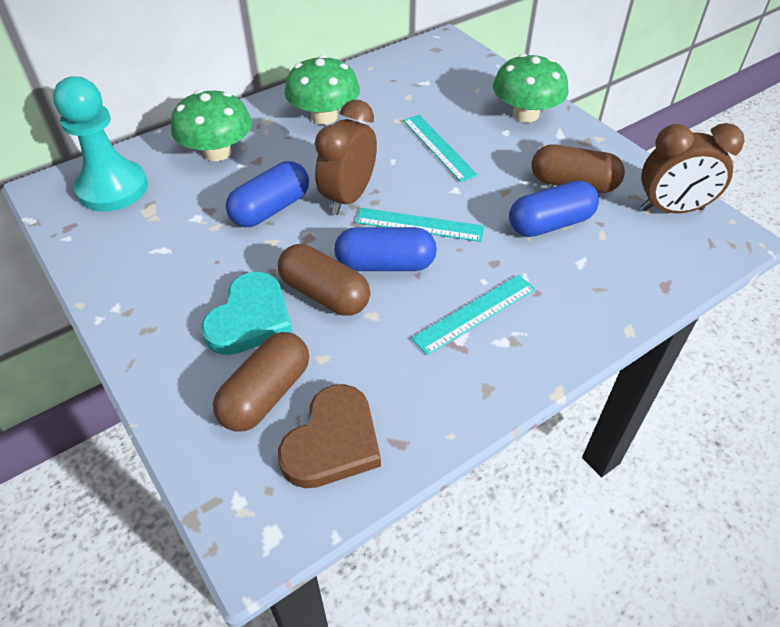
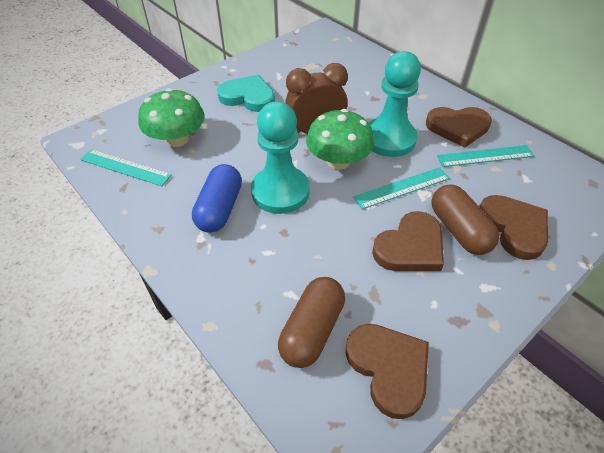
blue capsule: 3 -> 1
brown capsule: 3 -> 2
brown clock: 2 -> 1
brown heart: 1 -> 4
green mushroom: 3 -> 2
turquoise pawn: 1 -> 2

